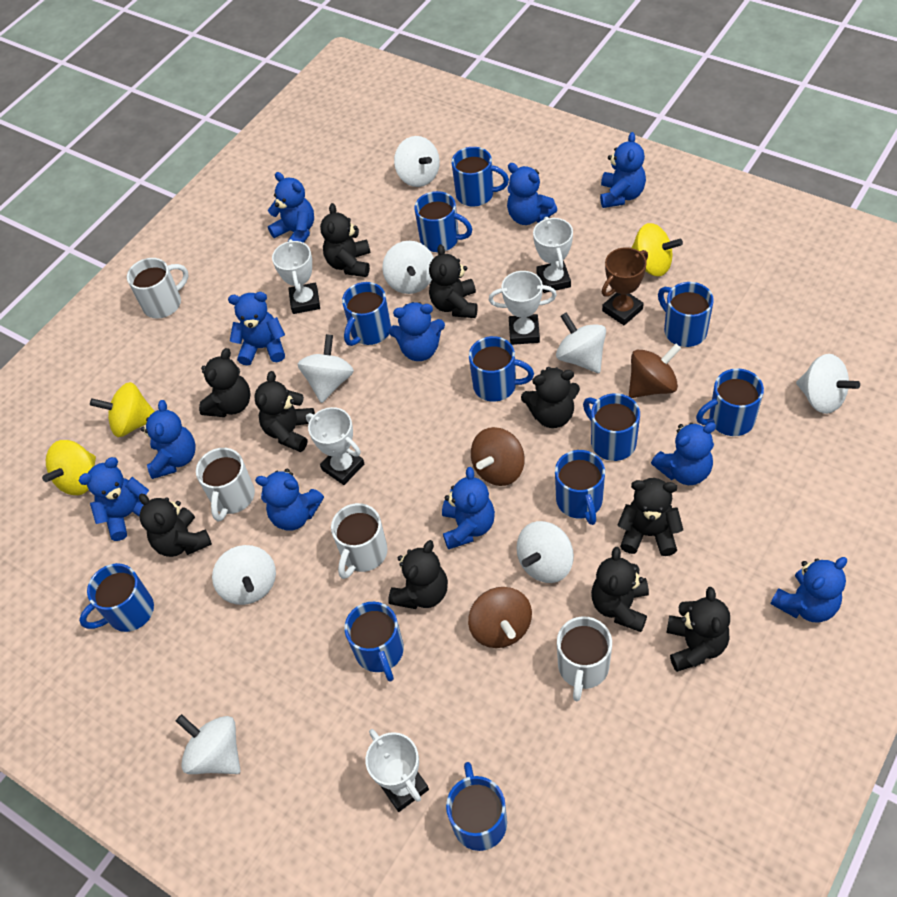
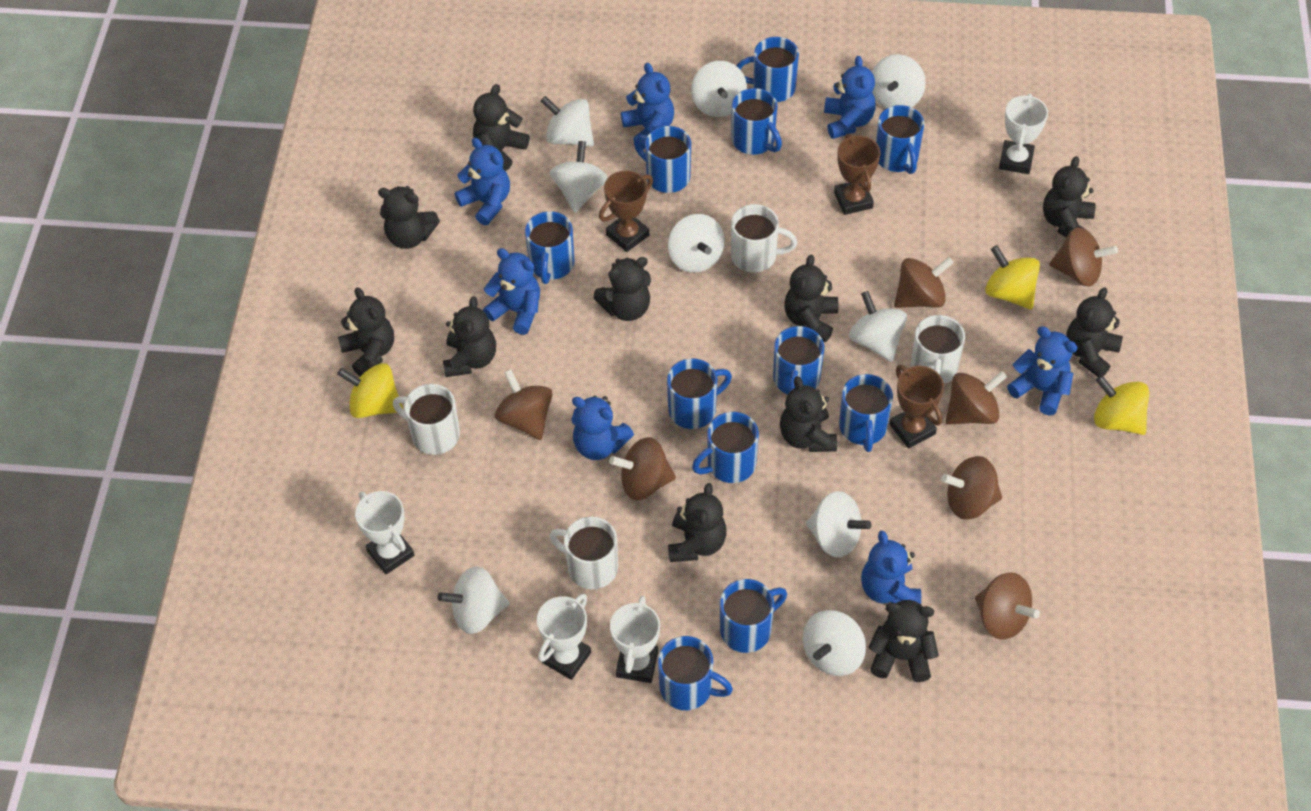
black teddy bear: 10 -> 11
blue teddy bear: 11 -> 7
brown spinning top: 3 -> 7
brown trophy: 1 -> 3
white spinning top: 8 -> 9
white trophy: 5 -> 4

